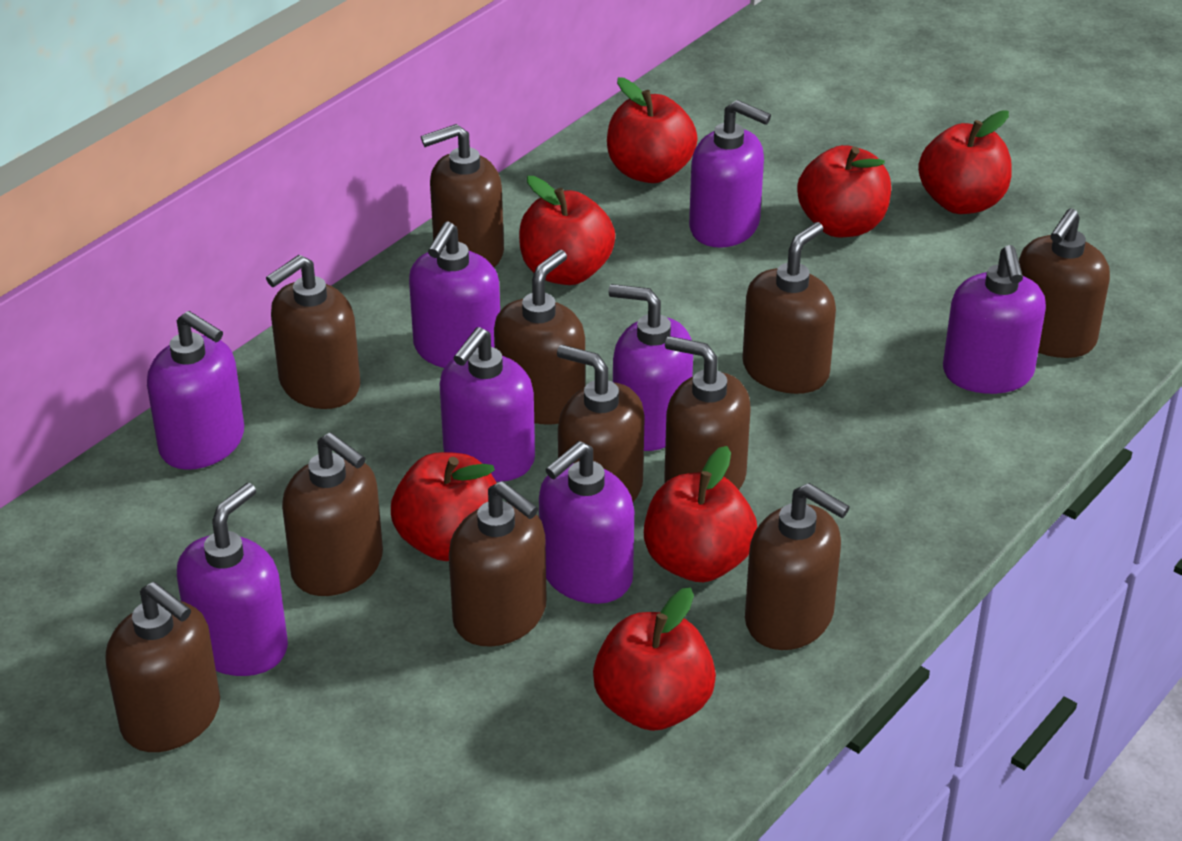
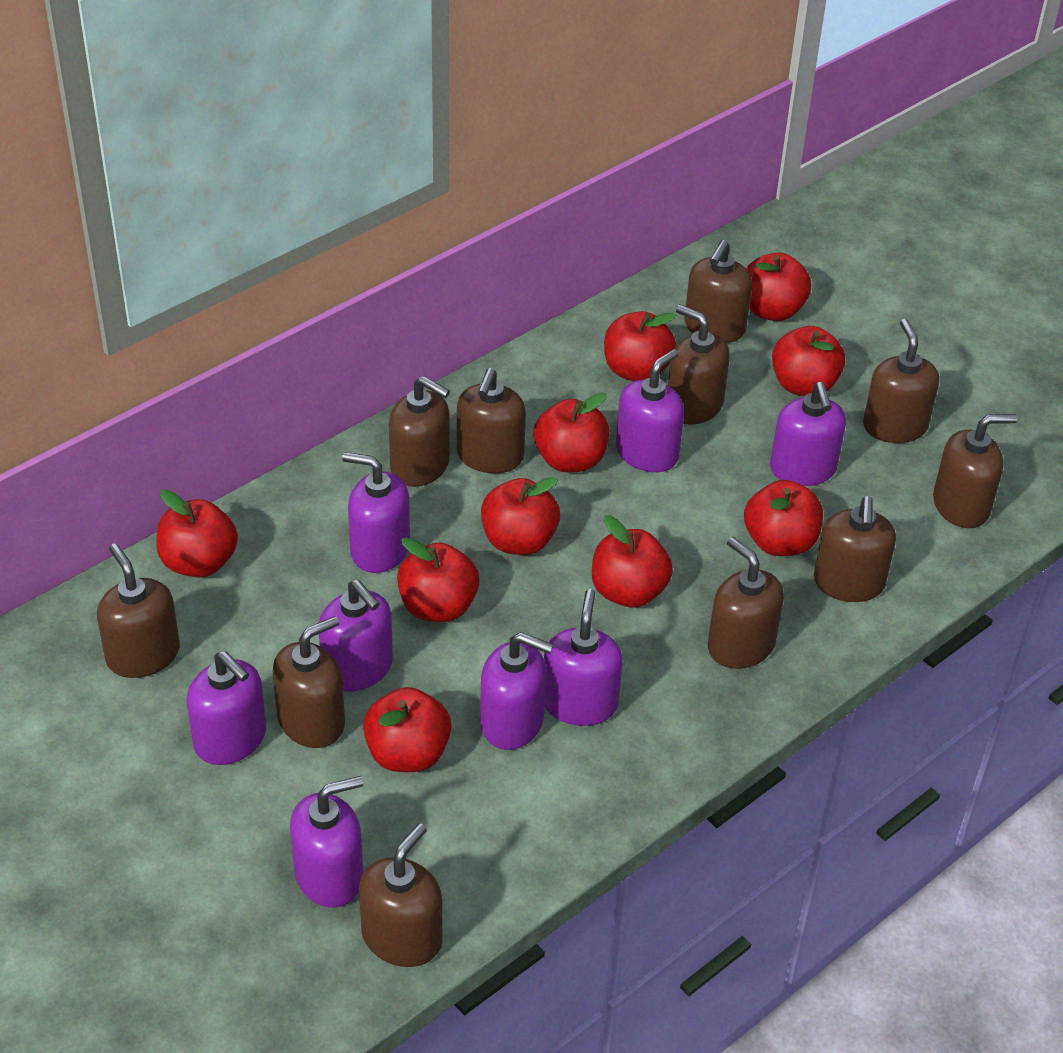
red apple: 7 -> 10

